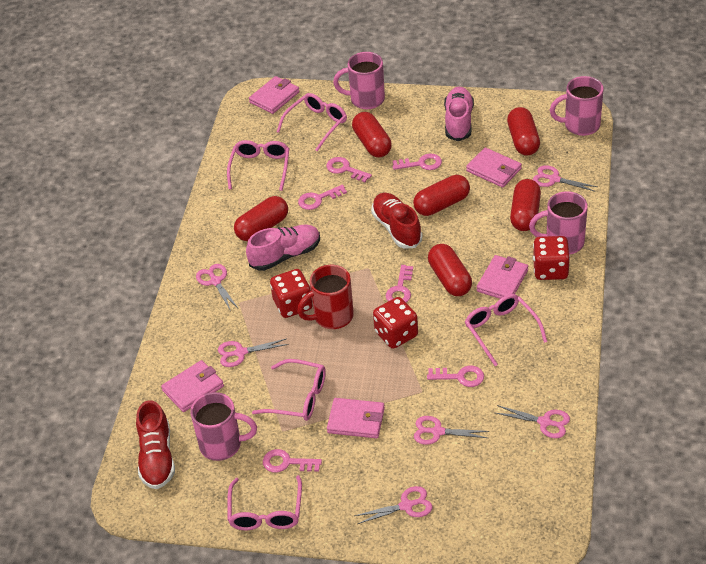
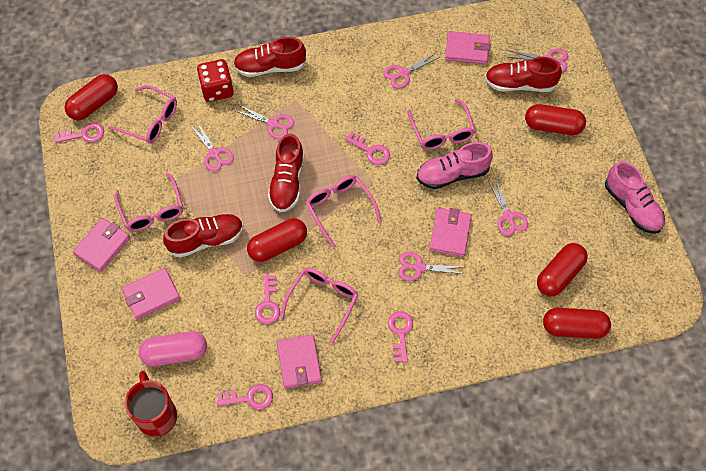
pink capsule: 0 -> 1
pink key: 6 -> 5
pink mug: 4 -> 0
red capsule: 6 -> 5
red dice: 3 -> 1
red shoe: 2 -> 4

